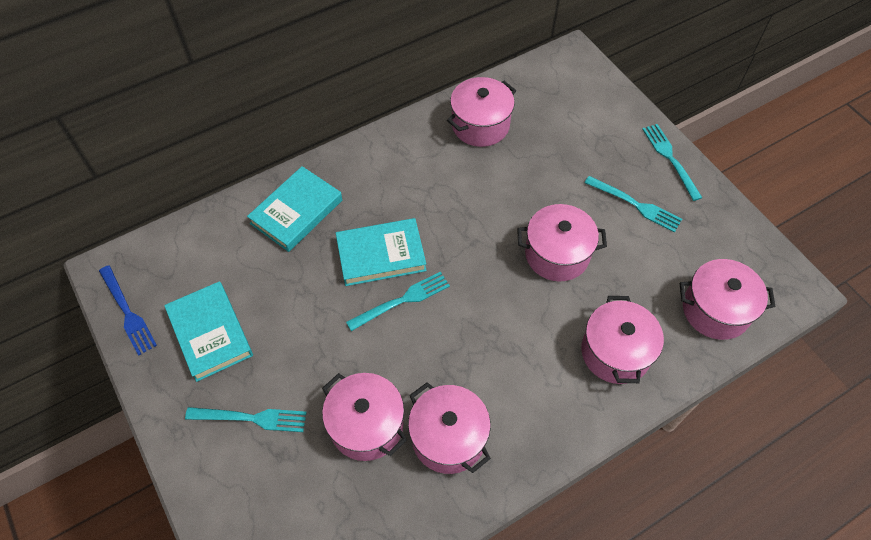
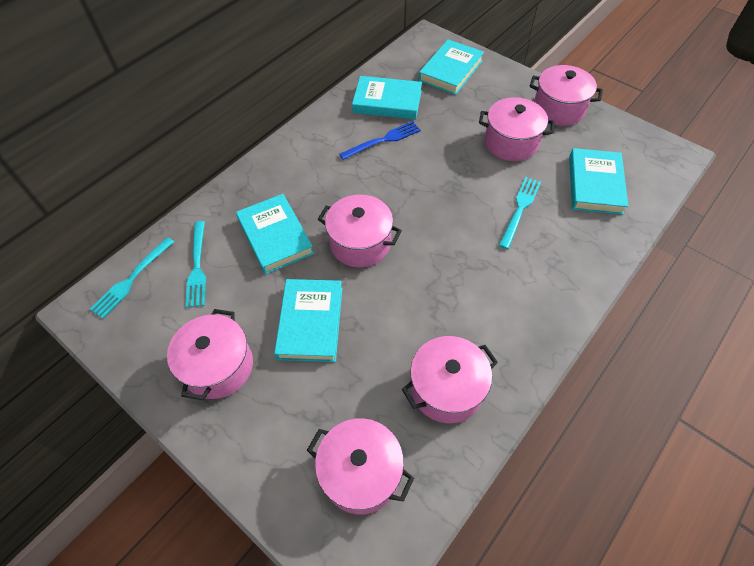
turquoise book: 3 -> 5
turquoise fork: 4 -> 3

